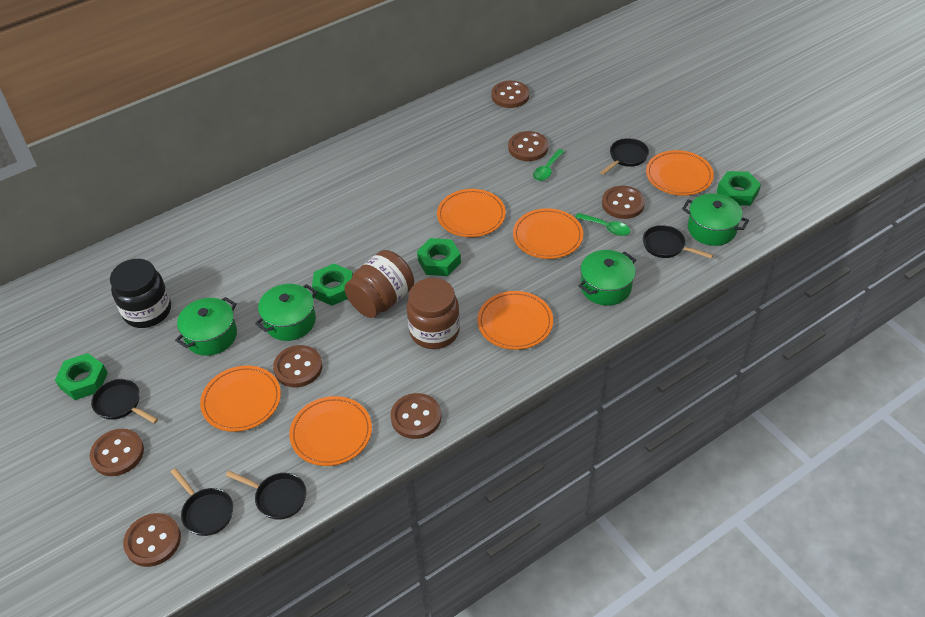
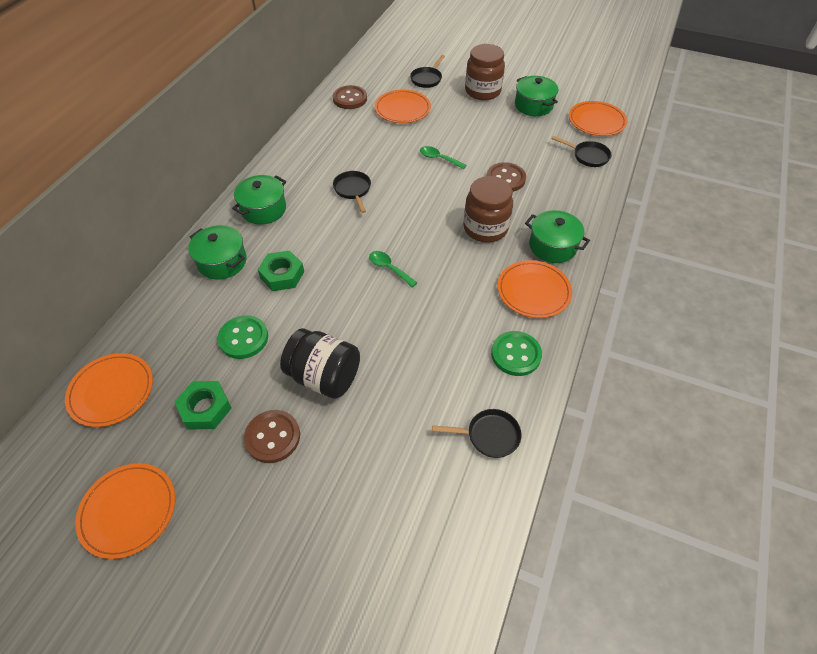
black pan: 5 -> 4
brown button: 7 -> 3
green button: 0 -> 2
green nut: 4 -> 2
orange plate: 6 -> 5

